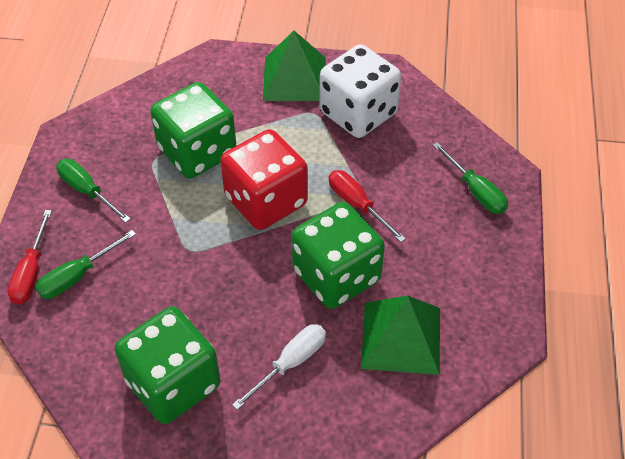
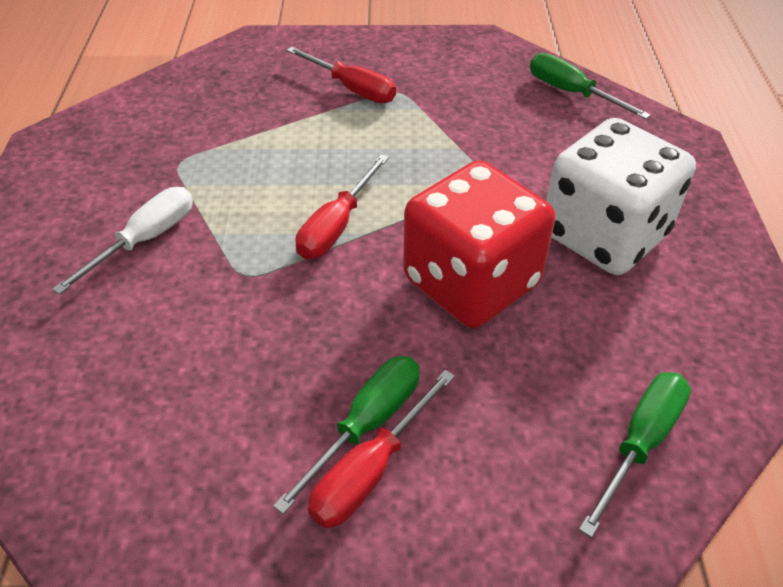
green dice: 3 -> 0
green pyramid: 2 -> 0
red screwdriver: 2 -> 3

